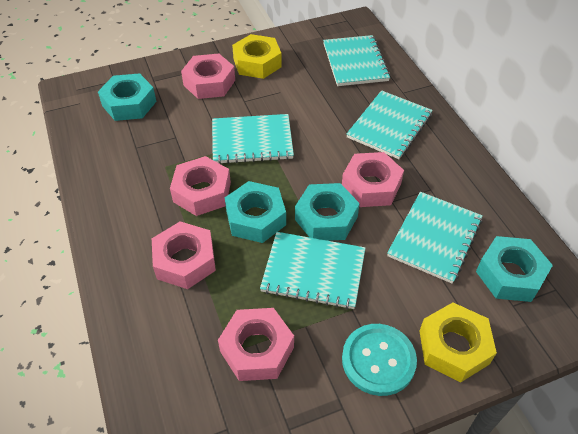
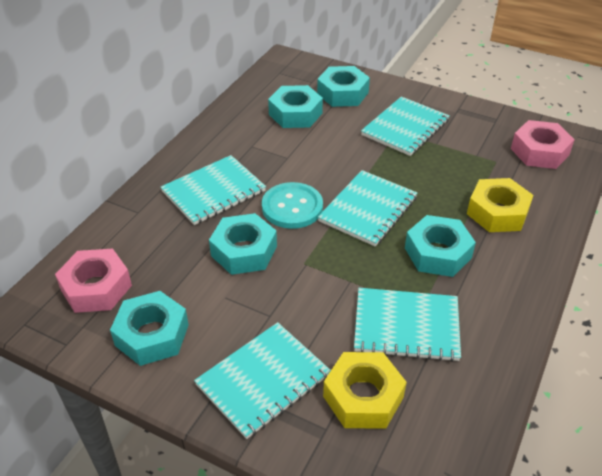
pink nut: 5 -> 2
turquoise nut: 4 -> 5

